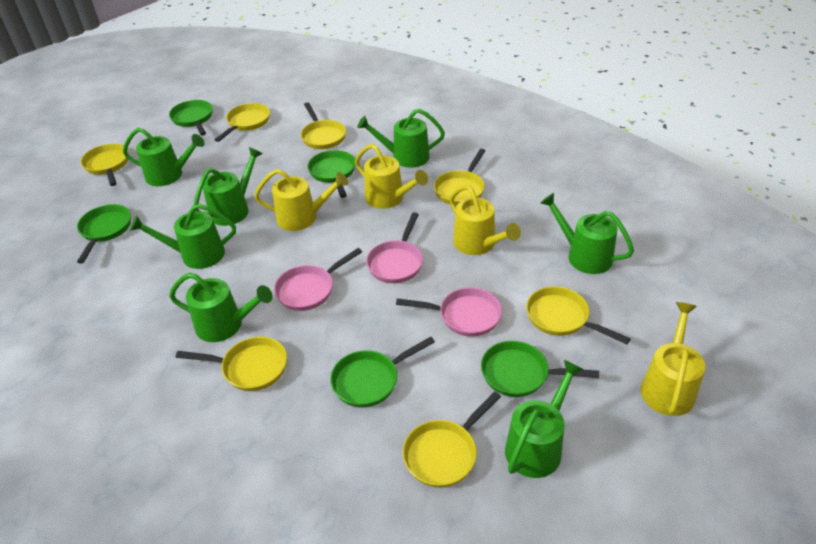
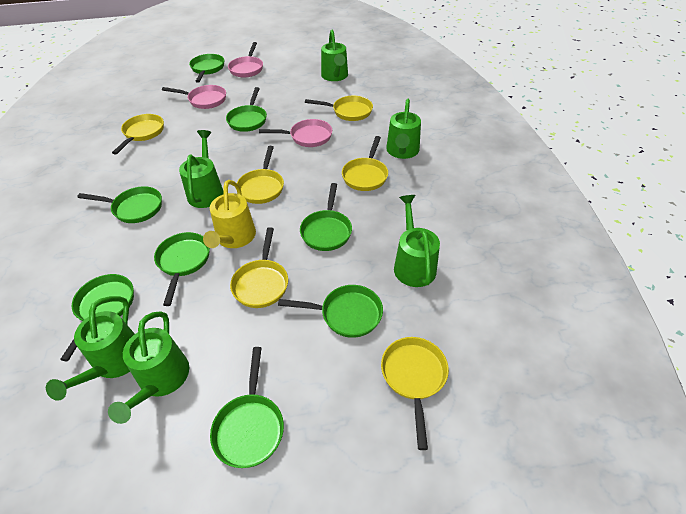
green pan: 5 -> 8
green watering can: 7 -> 6
yellow pan: 7 -> 6
yellow watering can: 4 -> 1

